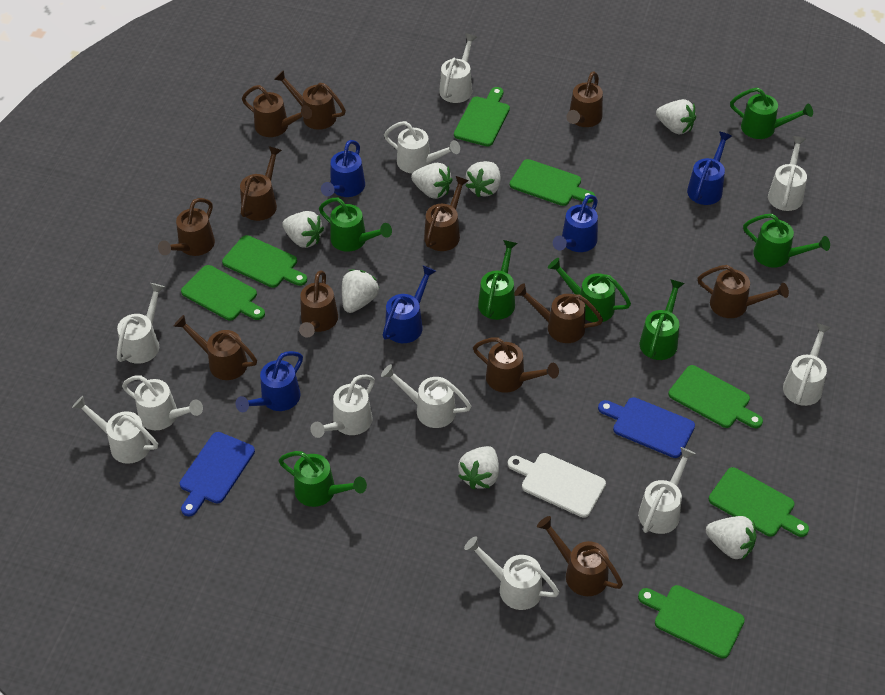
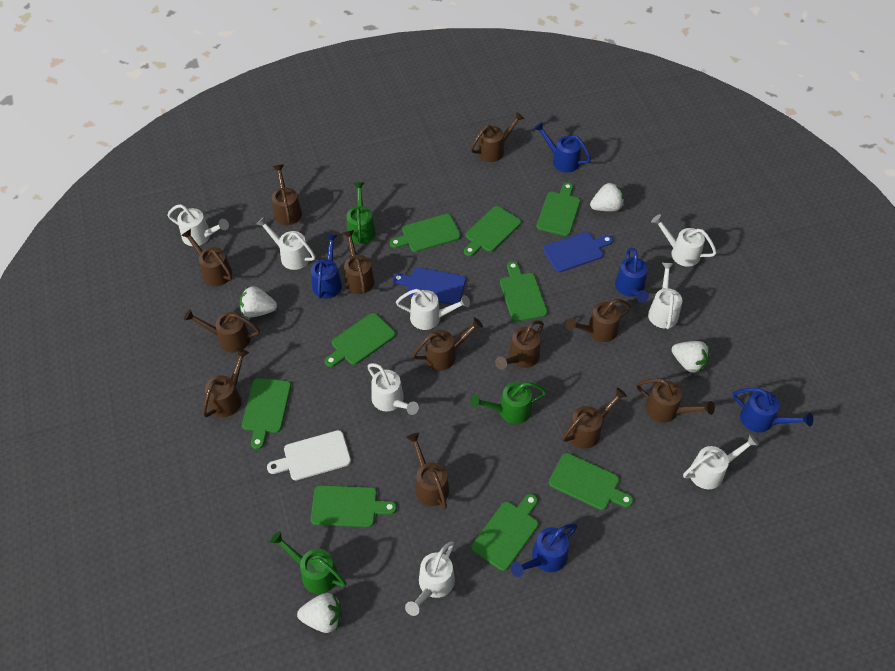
green cutting board: 7 -> 9
green watering can: 7 -> 3
white strawberry: 7 -> 4
white watering can: 11 -> 8

